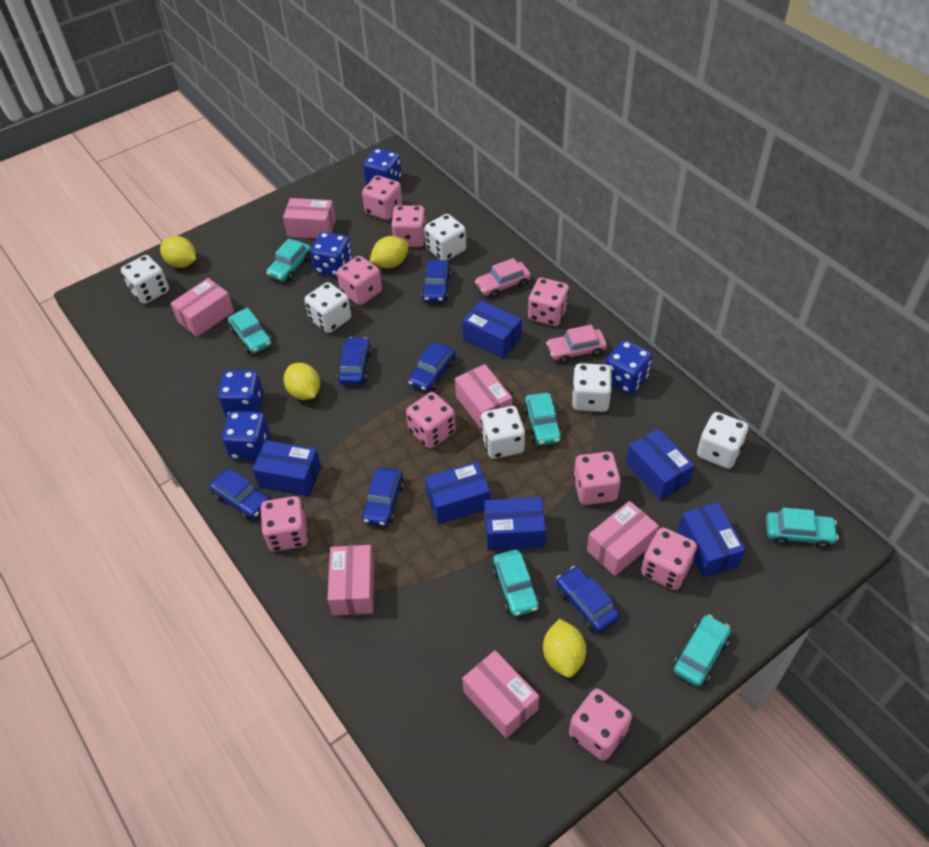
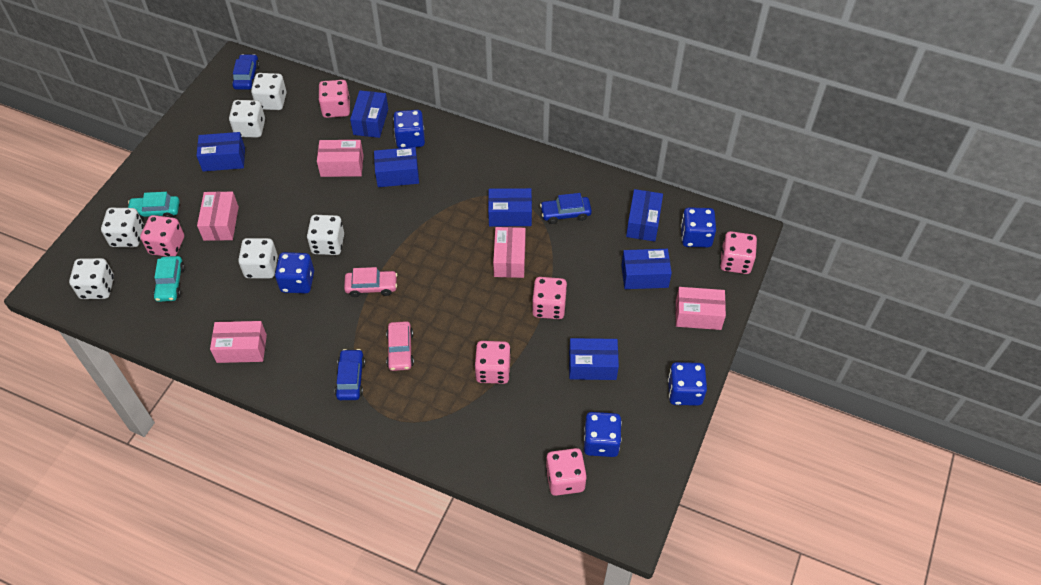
blue box: 6 -> 7
blue car: 6 -> 3
pink box: 6 -> 5
pink dice: 9 -> 6
turquoise car: 6 -> 2
yellow lemon: 4 -> 0

